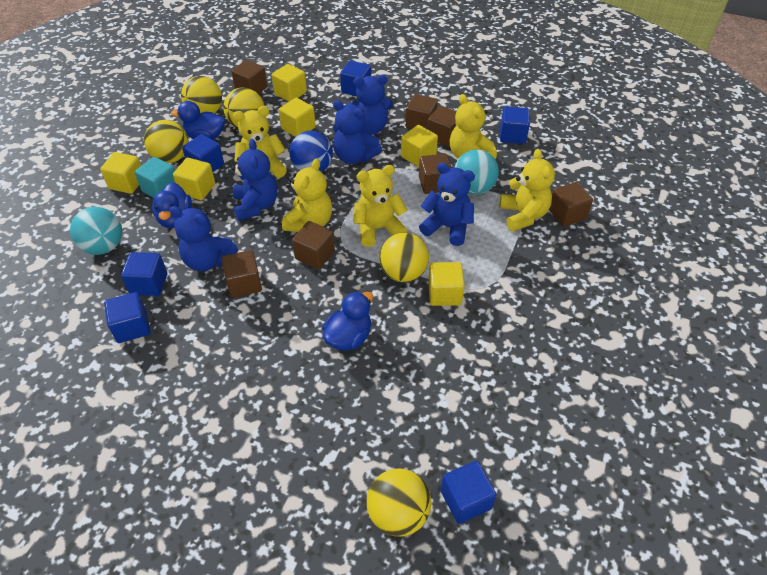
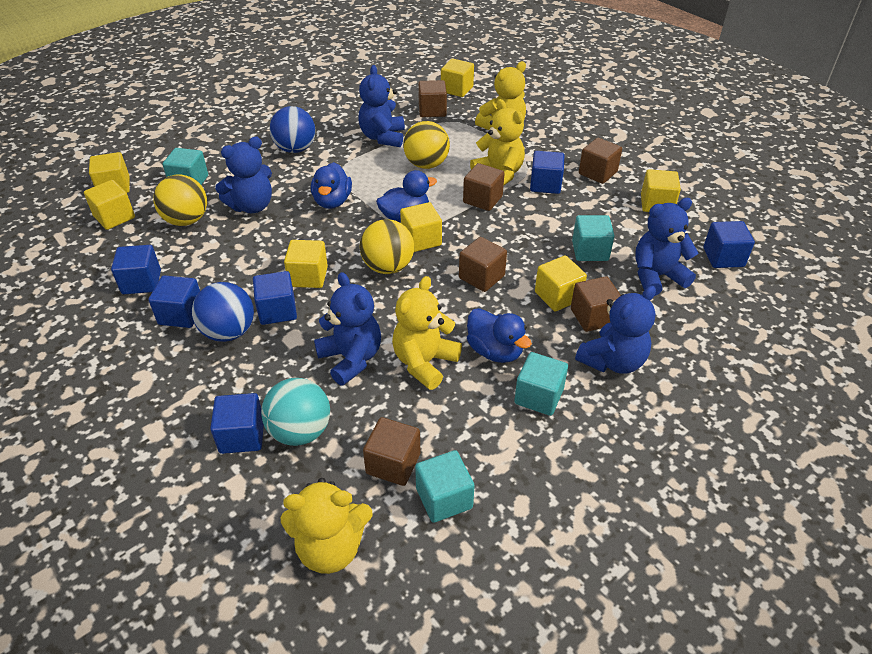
blue ball: 1 -> 2
brown cube: 7 -> 6
turquoise ball: 2 -> 1
turquoise cube: 1 -> 4
yellow ball: 5 -> 3
yellow cube: 6 -> 7
yellow teddy bear: 5 -> 4

